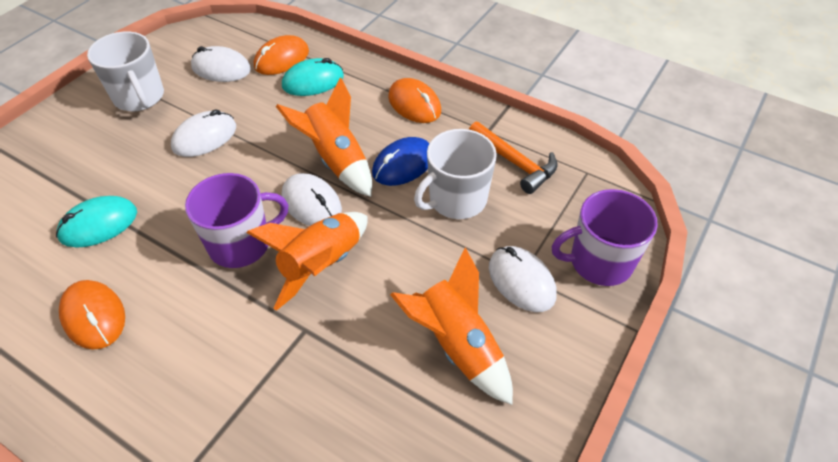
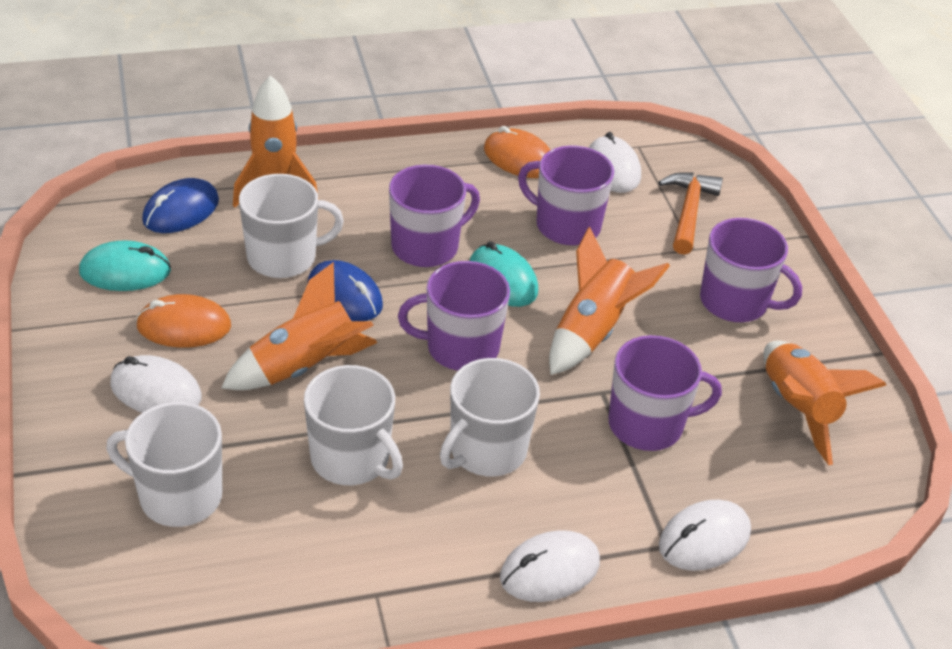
blue mouse: 1 -> 2
orange mouse: 3 -> 2
orange rocket: 3 -> 4
purple mug: 2 -> 5
white mug: 2 -> 4

